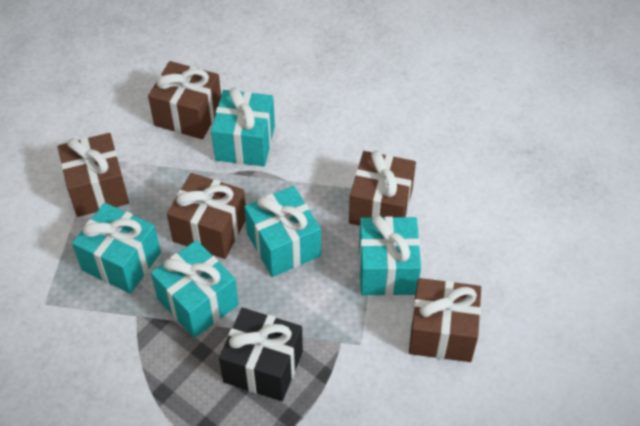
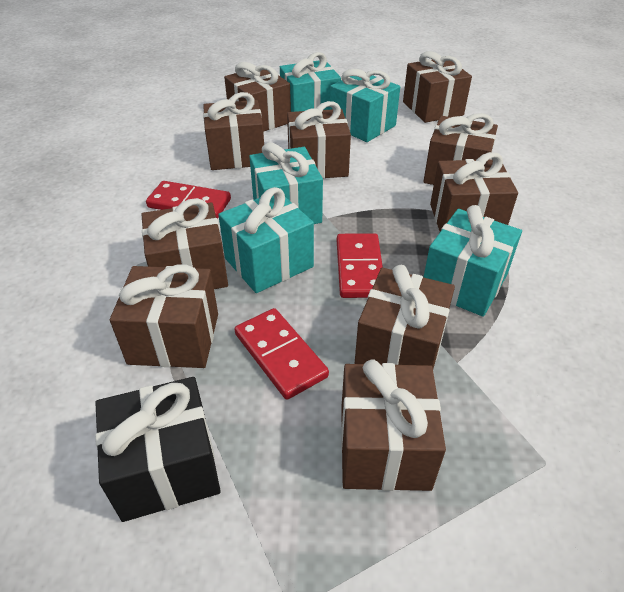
brown gift: 5 -> 10
red domino: 0 -> 3

